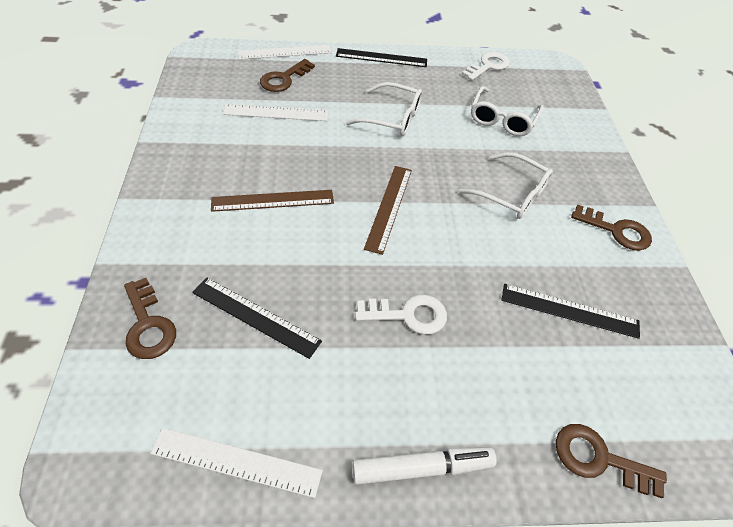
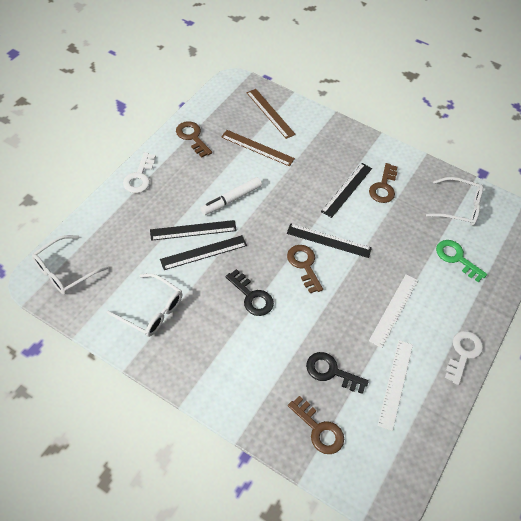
black key: 0 -> 2
black ruler: 3 -> 4
green key: 0 -> 1
white ruler: 3 -> 2

